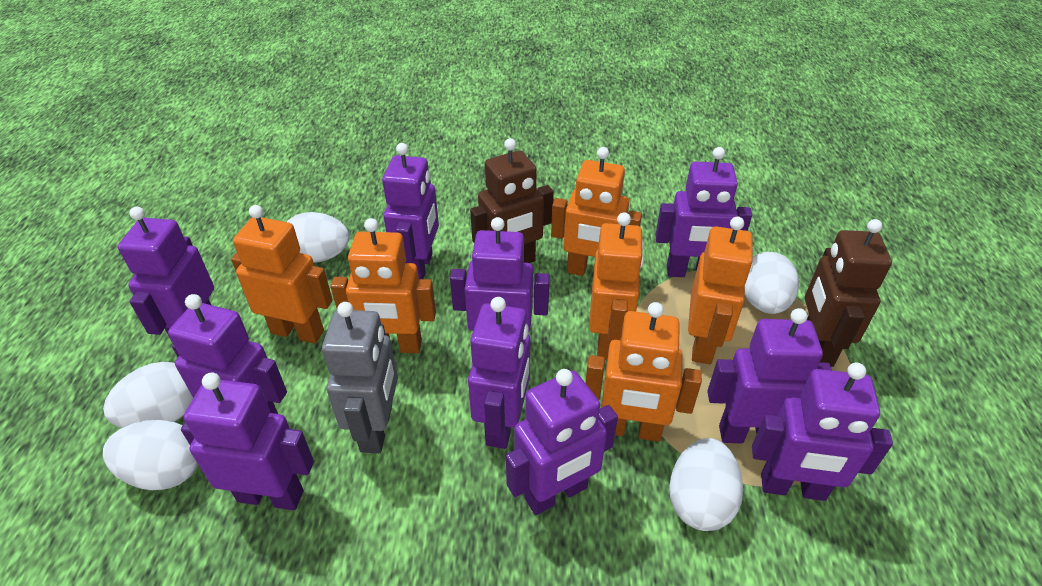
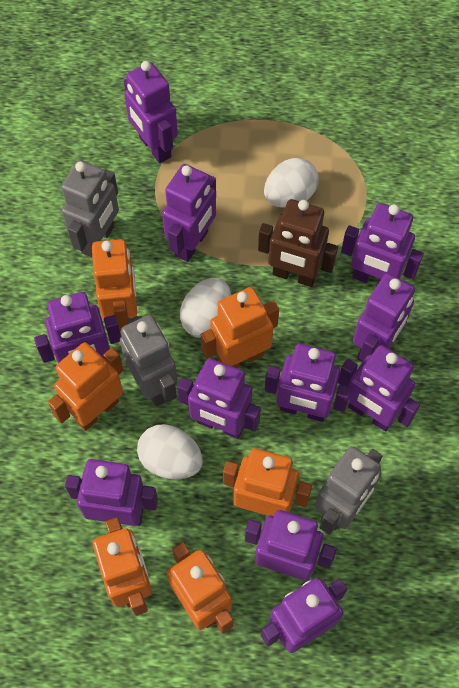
brown robot: 2 -> 1
grey robot: 1 -> 3
purple robot: 10 -> 11
white egg: 5 -> 3

